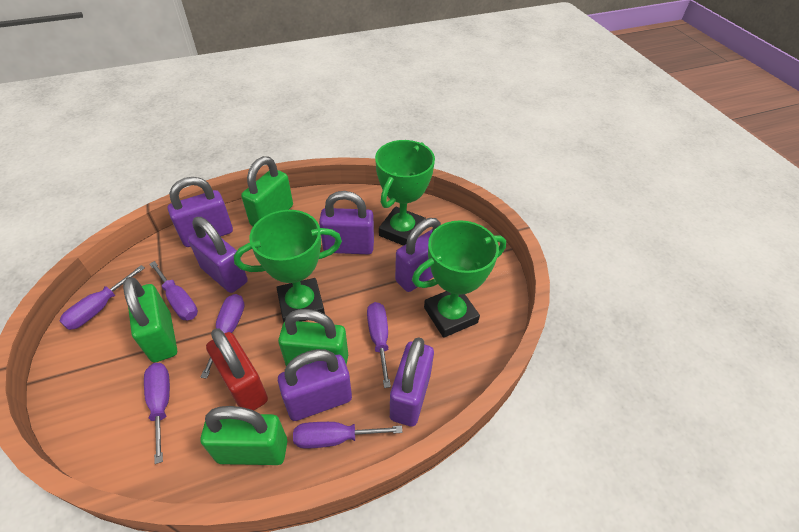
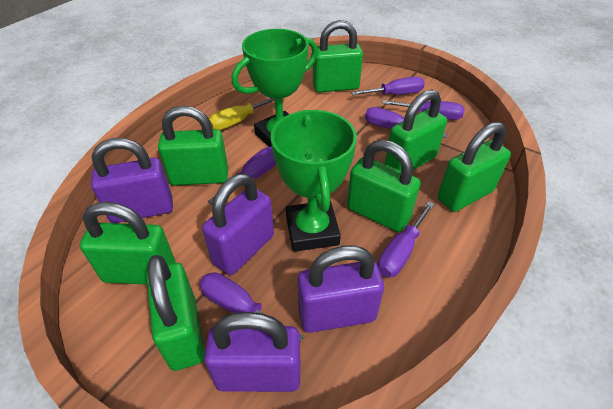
green padlock: 4 -> 7
green trophy: 3 -> 2
purple padlock: 6 -> 4
red padlock: 1 -> 0
yellow screwdriver: 0 -> 1

